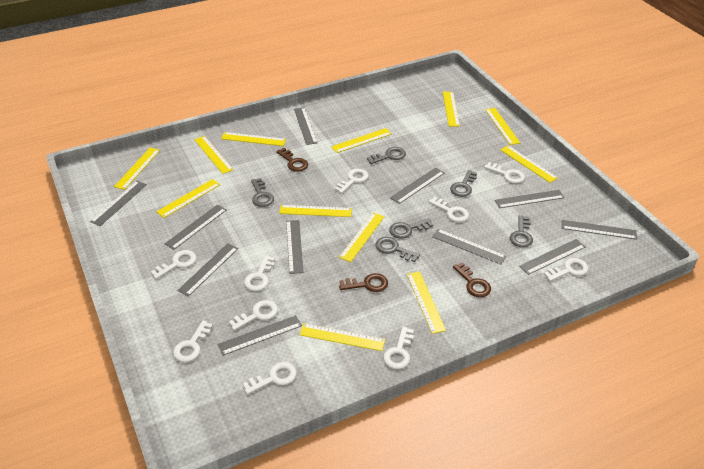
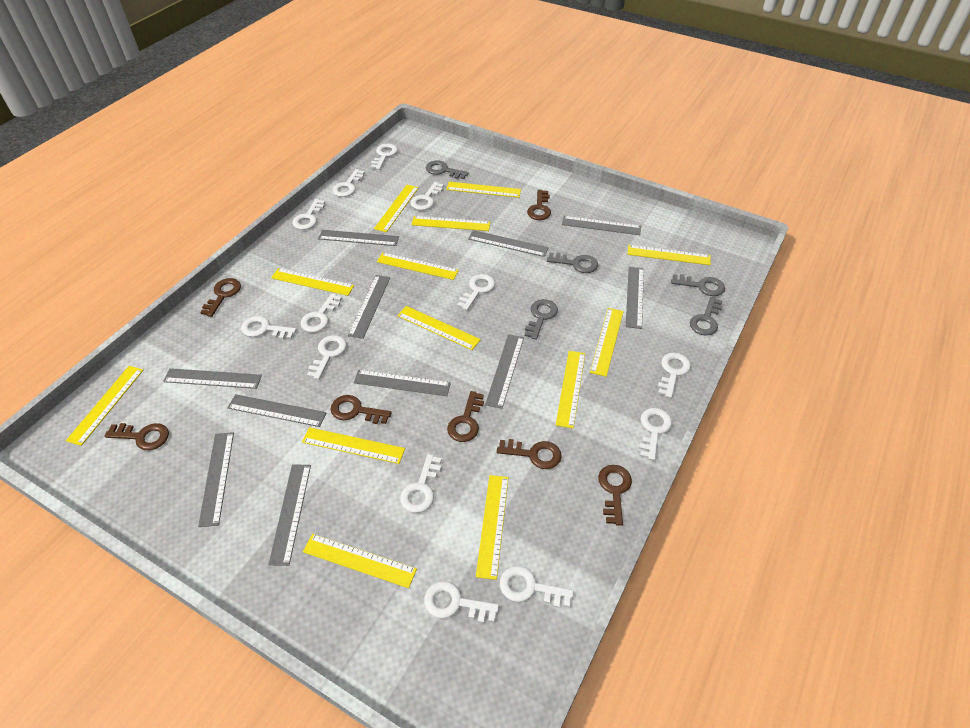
brown key: 3 -> 7
grey key: 6 -> 5
white key: 10 -> 13
yellow ruler: 12 -> 13

